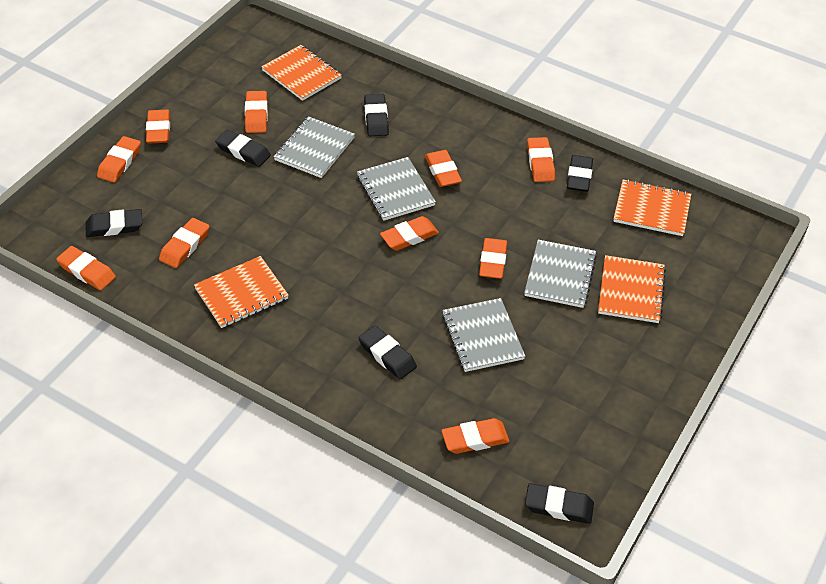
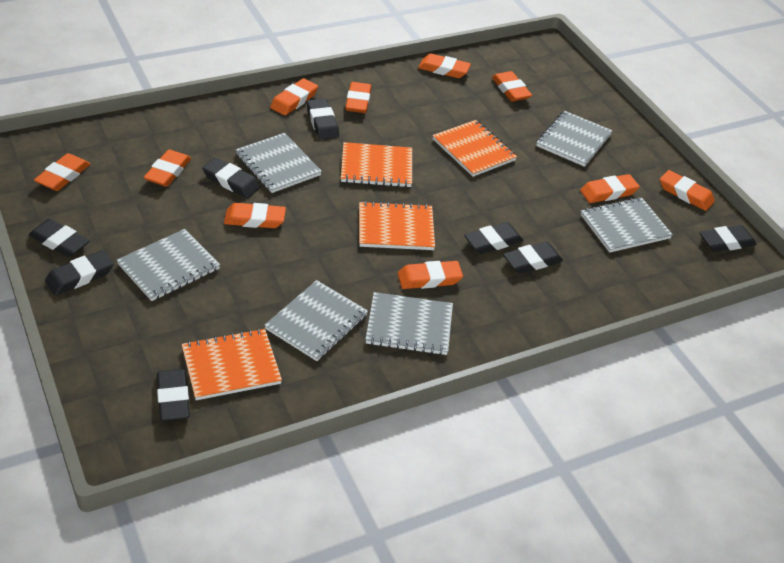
black eraser: 6 -> 8
grey notebook: 4 -> 6

